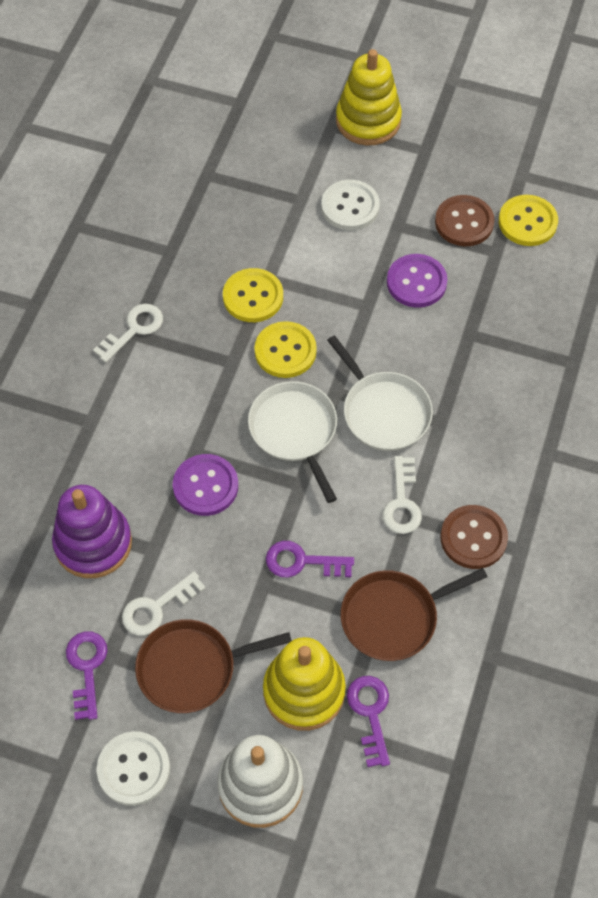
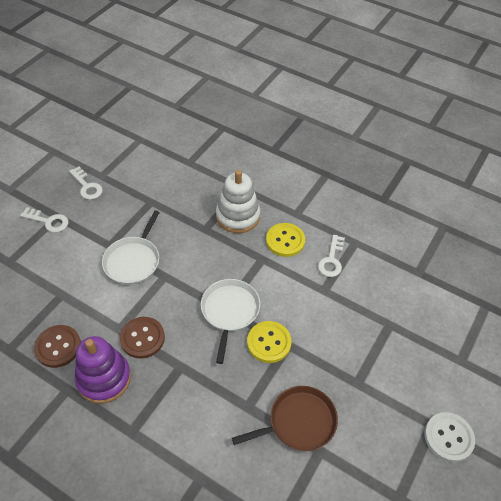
brown pan: 2 -> 1
purple button: 2 -> 0
purple key: 3 -> 0
white button: 2 -> 1
yellow button: 3 -> 2
yellow stacking toy: 2 -> 0

